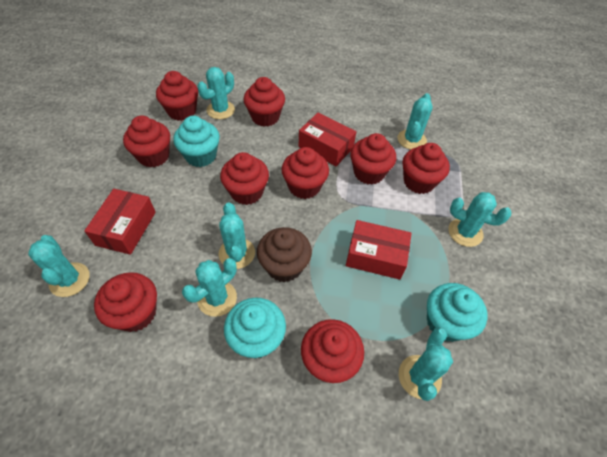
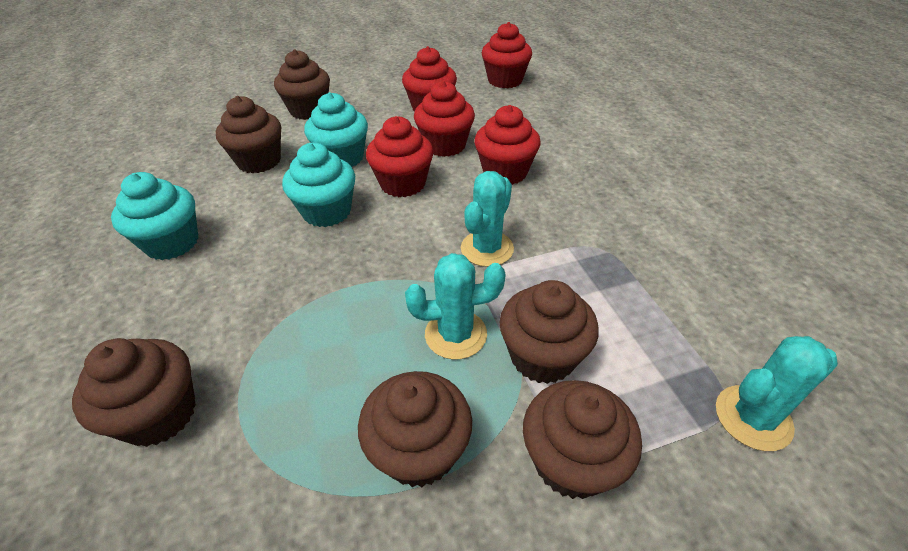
brown cupcake: 1 -> 6
red box: 3 -> 0
red cupcake: 9 -> 5
turquoise cactus: 7 -> 3

